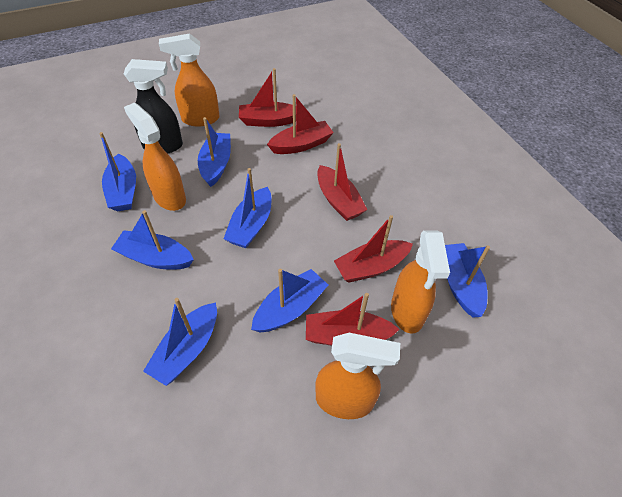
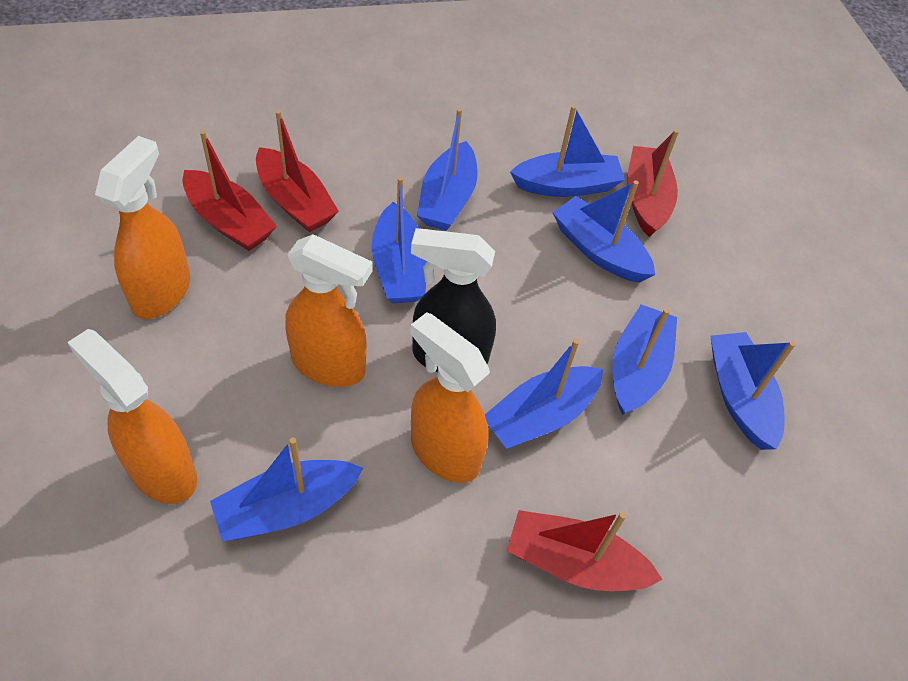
blue boat: 7 -> 8
red boat: 5 -> 4

